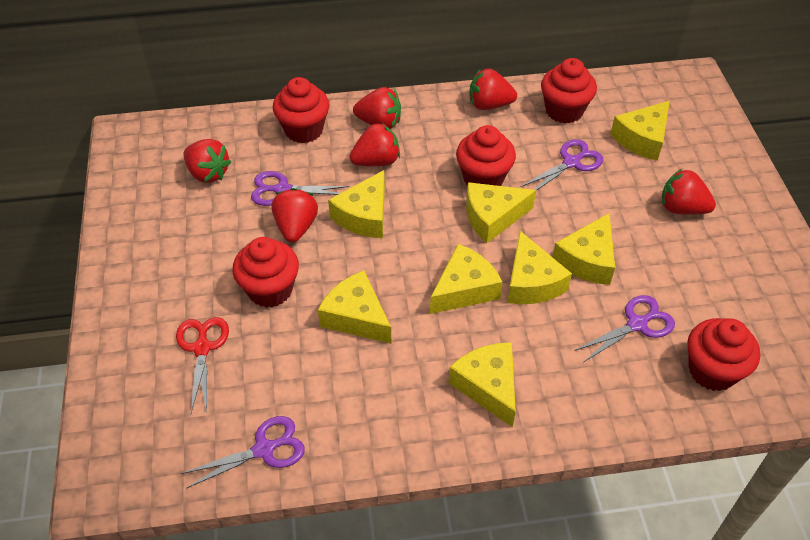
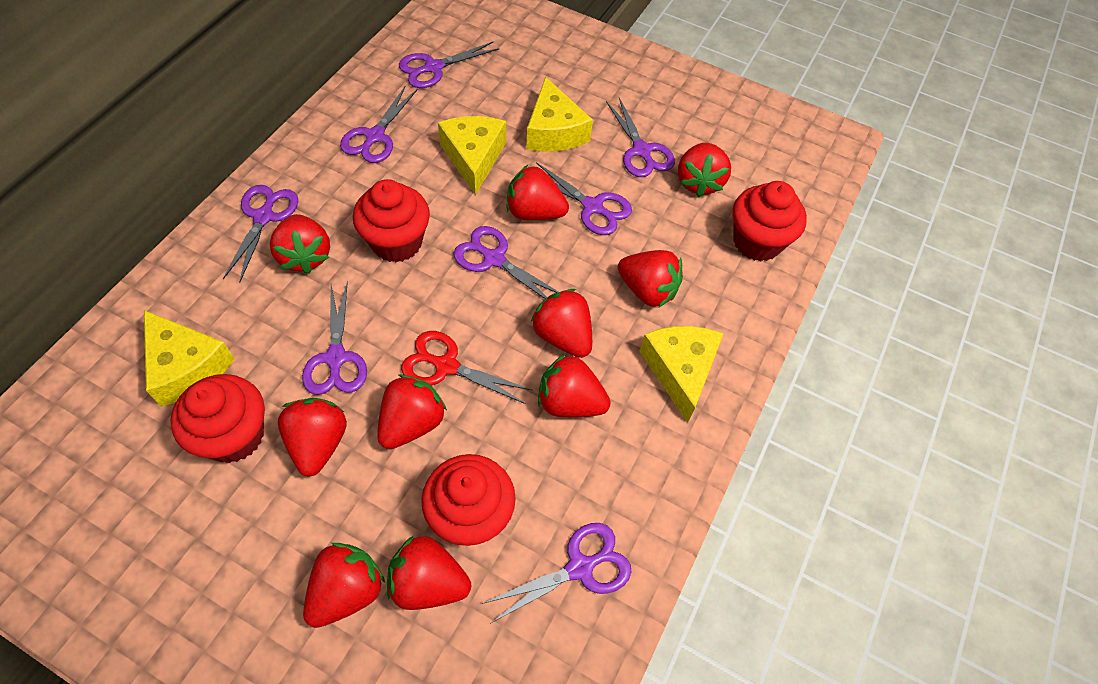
purple scissors: 4 -> 8
red cupcake: 5 -> 4
red strawberry: 6 -> 10
yellow cheese: 8 -> 4

